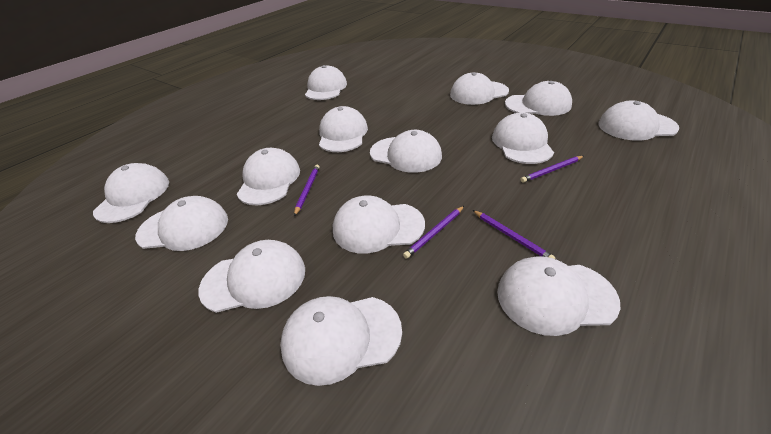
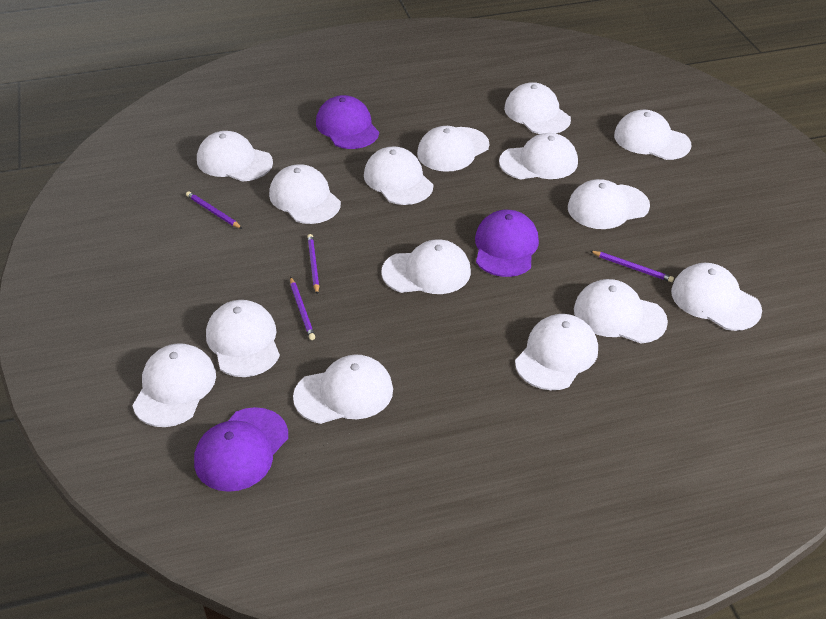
purple cap: 0 -> 3
white cap: 14 -> 15

